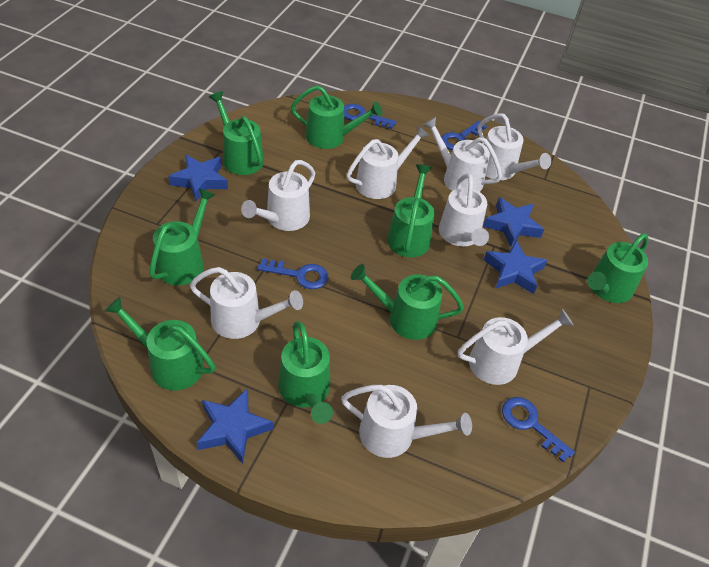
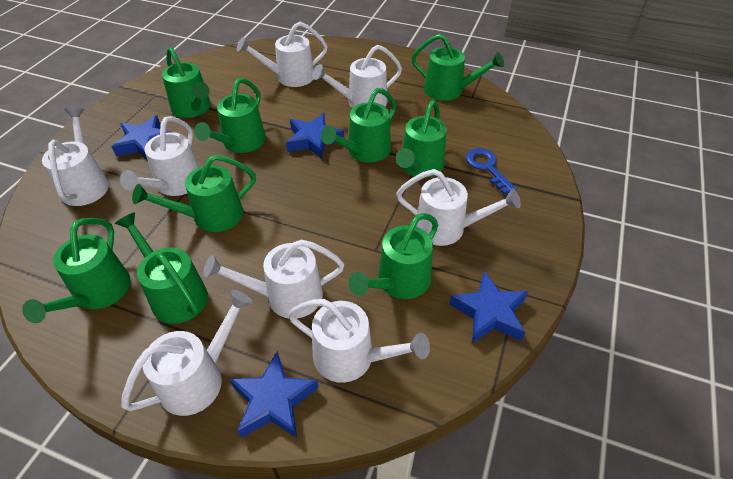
blue key: 4 -> 1
green watering can: 8 -> 9

